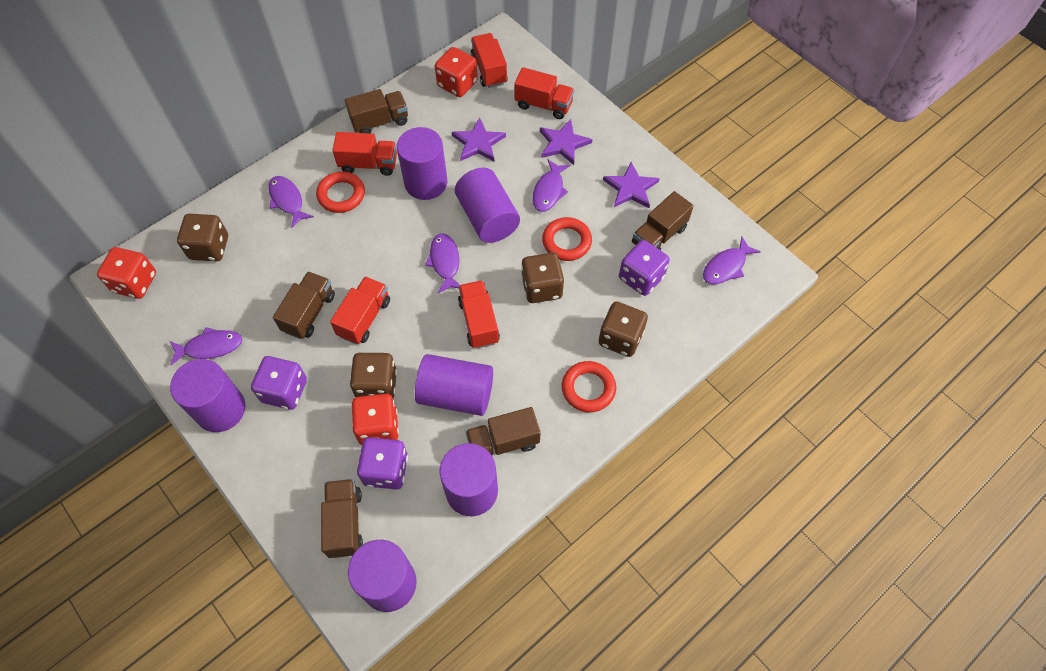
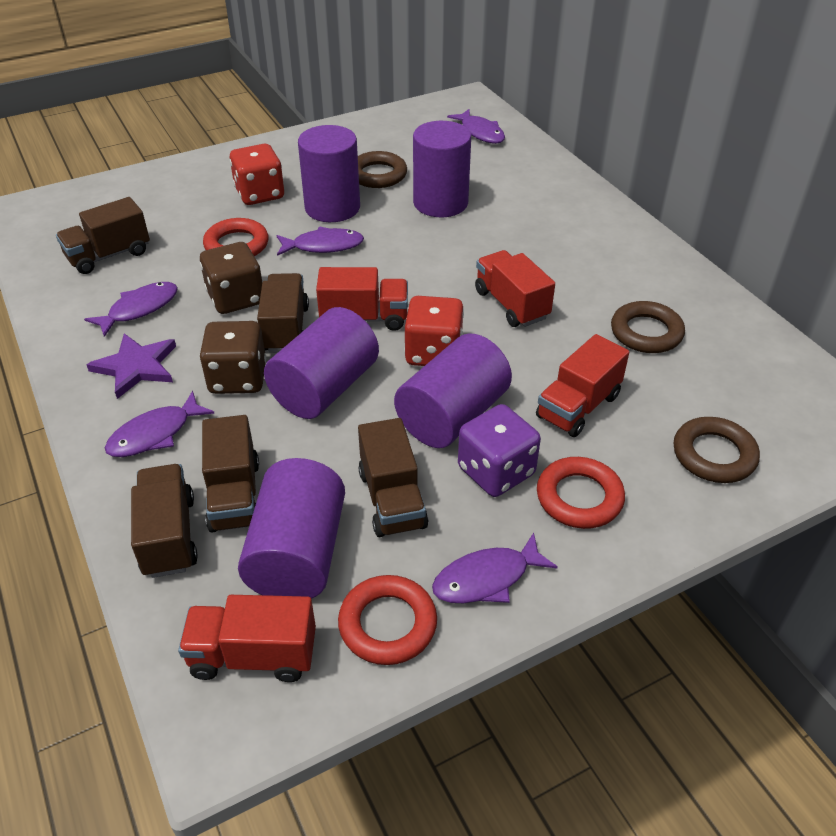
brown dice: 4 -> 2
brown ring: 0 -> 3
purple cylinder: 6 -> 5
purple dice: 3 -> 1
purple star: 3 -> 1
red dice: 3 -> 2
red truck: 5 -> 4

